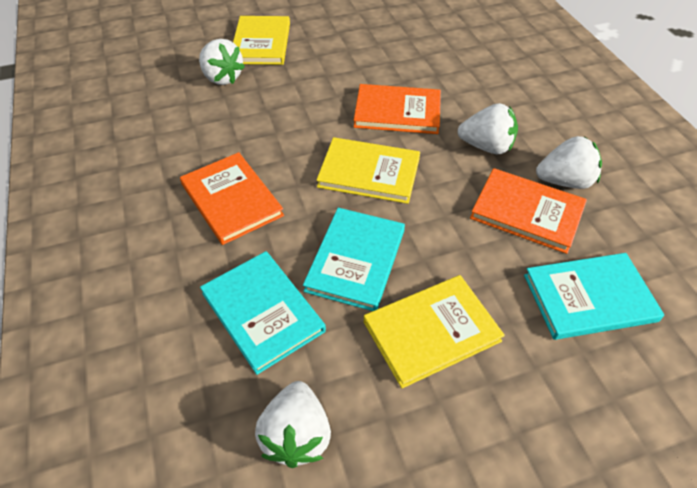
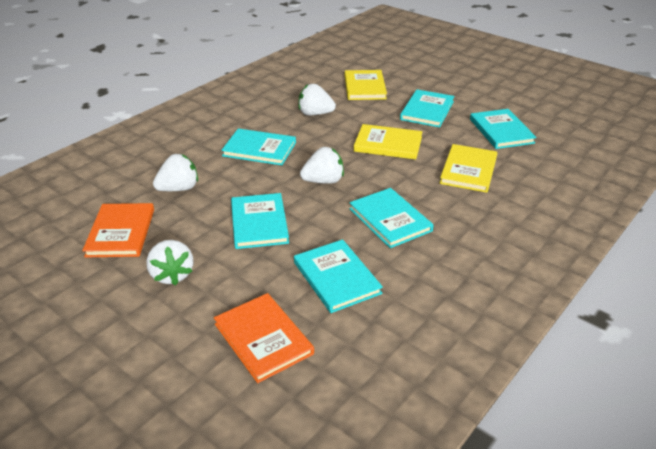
orange book: 3 -> 2
turquoise book: 3 -> 6

